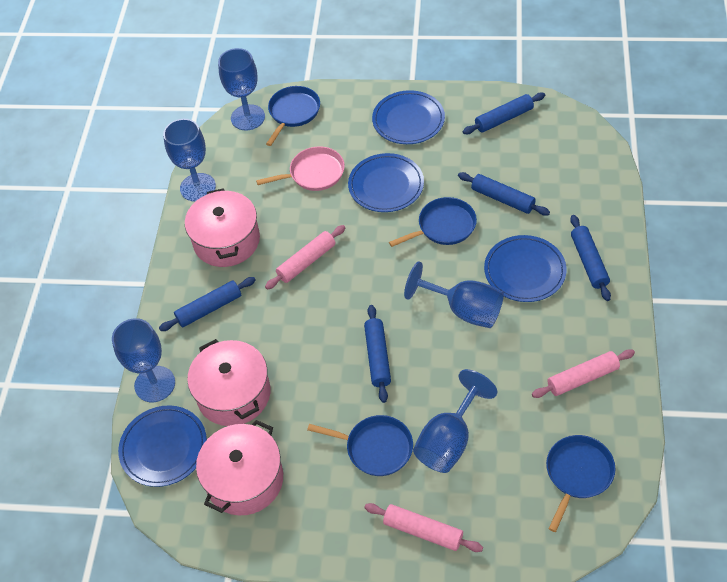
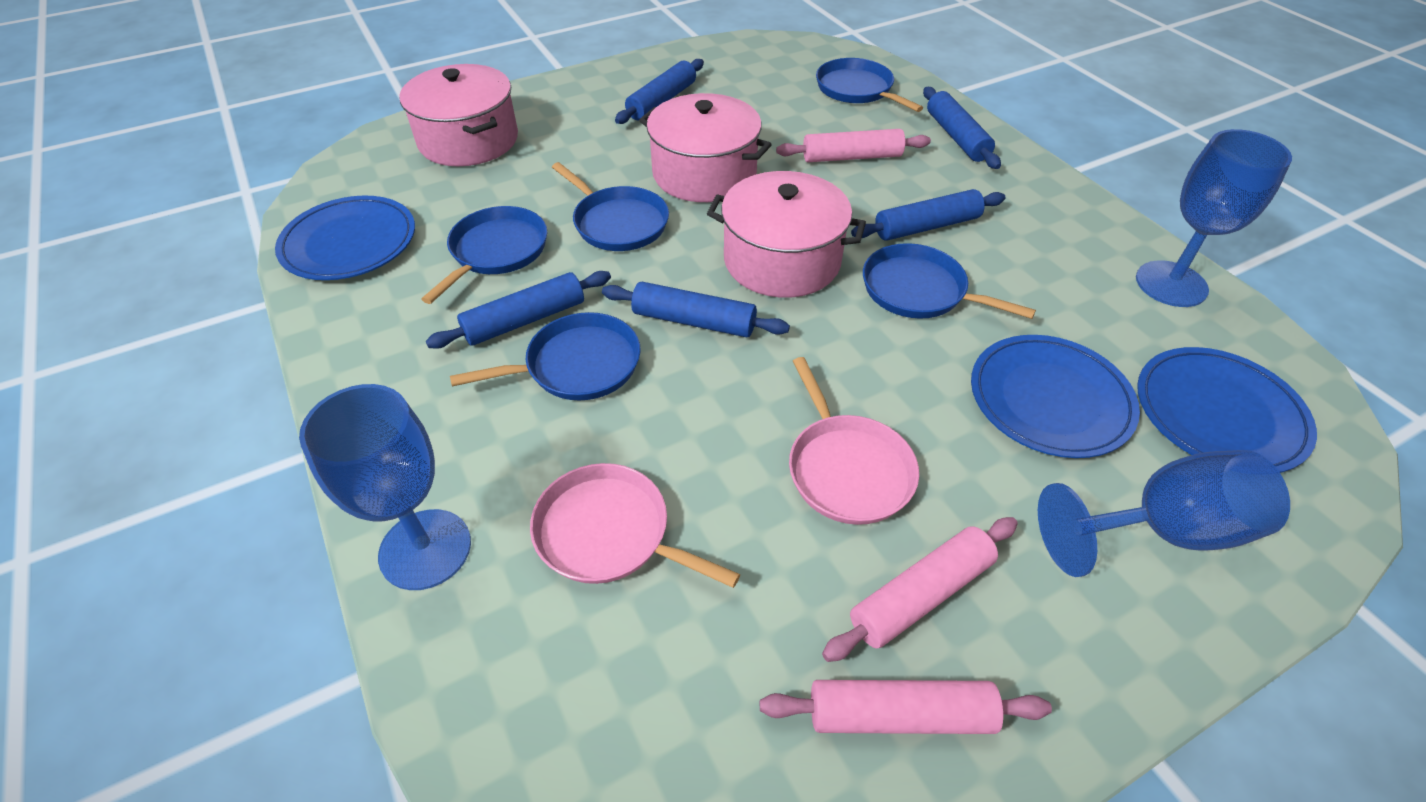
blue goblet: 5 -> 3
blue pan: 4 -> 5
blue plate: 4 -> 3
pink pan: 1 -> 2

